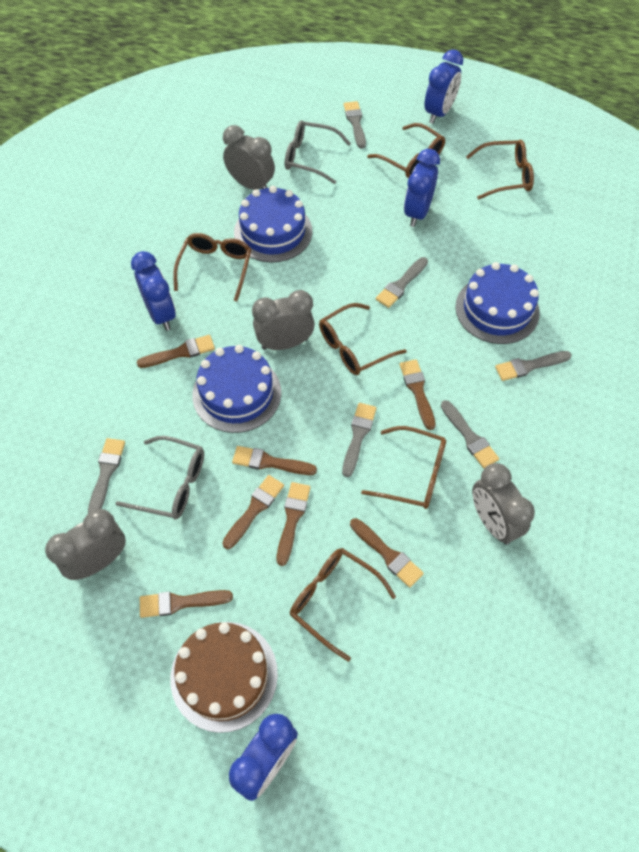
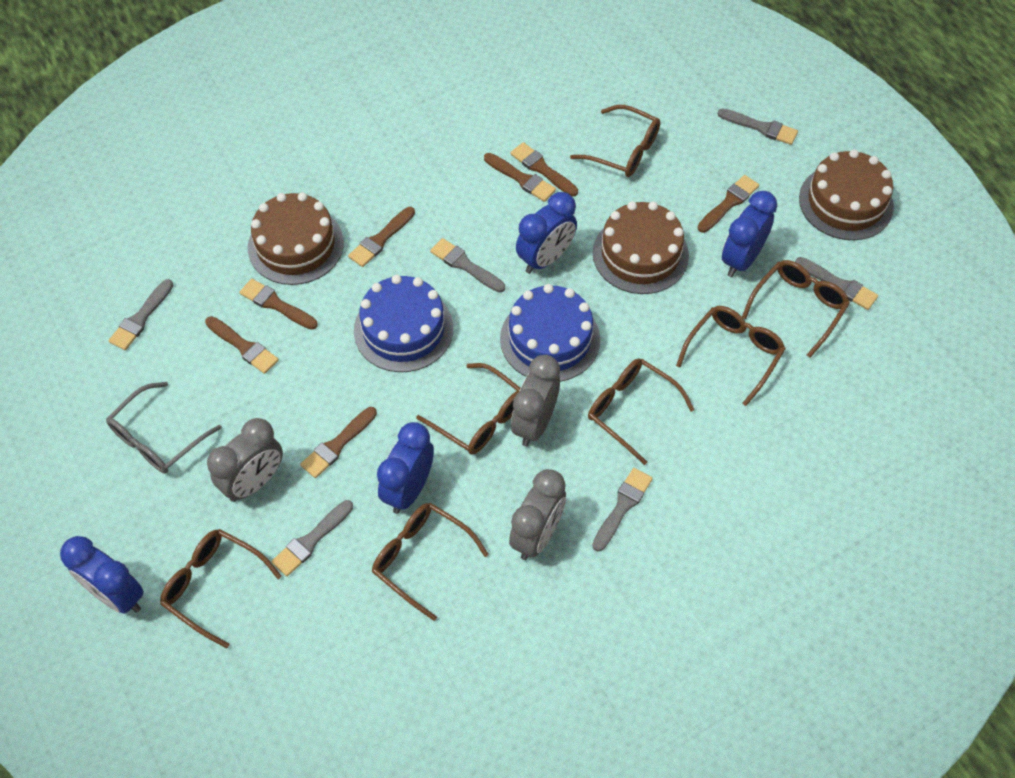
blue cake: 3 -> 2
brown cake: 1 -> 3
brown glasses: 6 -> 7
grey clock: 4 -> 3
grey glasses: 2 -> 1

